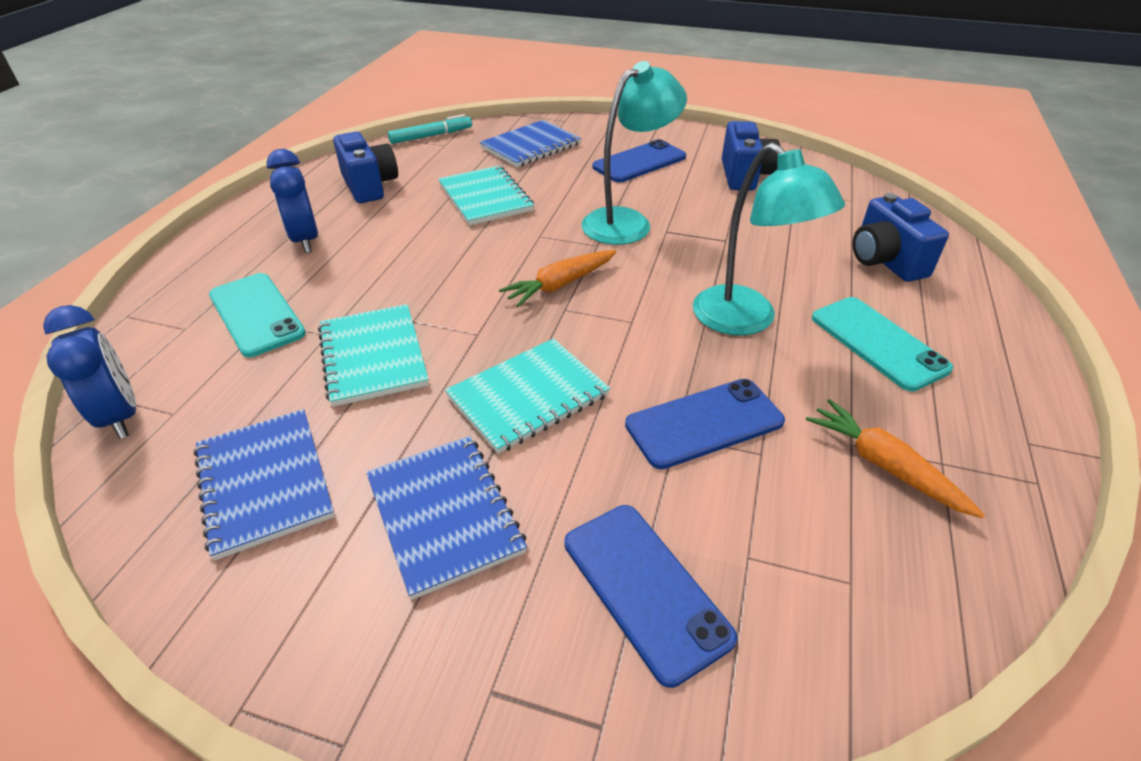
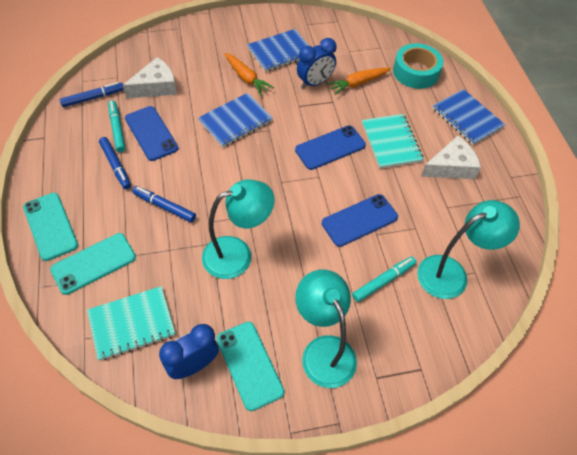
blue camera: 3 -> 0
blue marker: 0 -> 3
turquoise lamp: 2 -> 3
turquoise marker: 1 -> 2
turquoise notebook: 3 -> 2
turquoise phone: 2 -> 3
turquoise tape: 0 -> 1
white cheese: 0 -> 2

